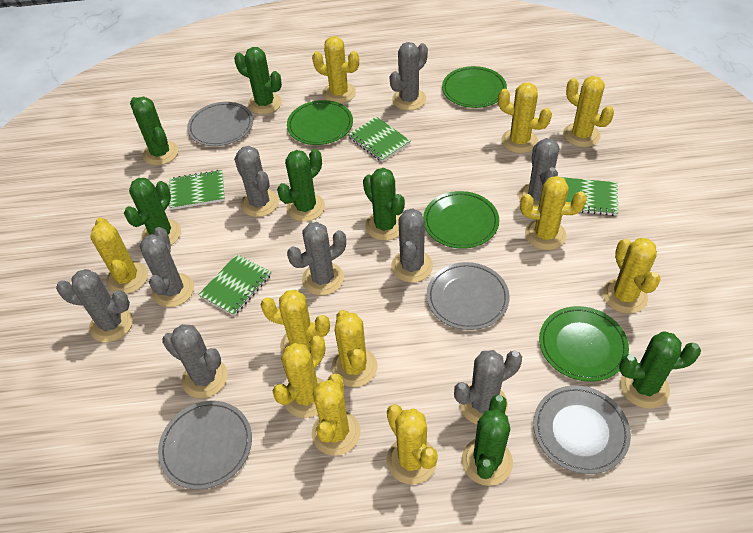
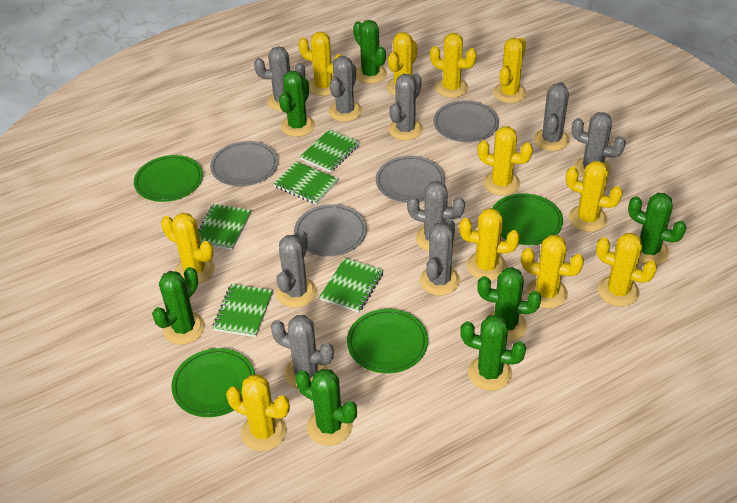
green notebook: 4 -> 5

